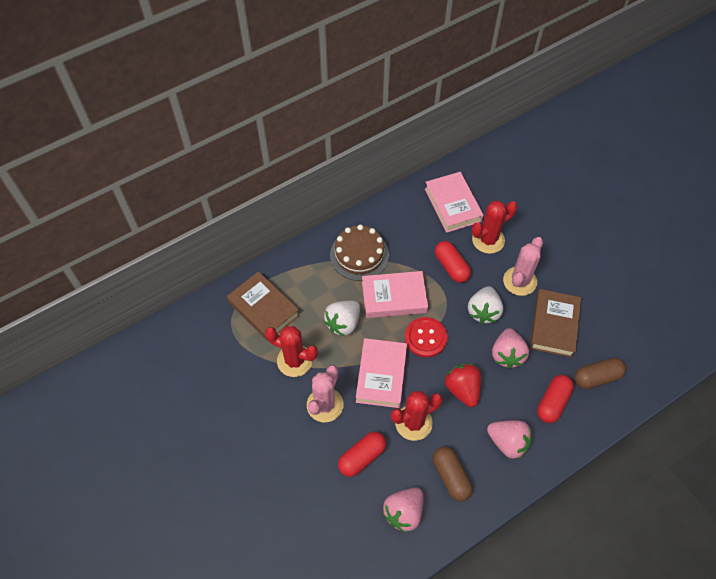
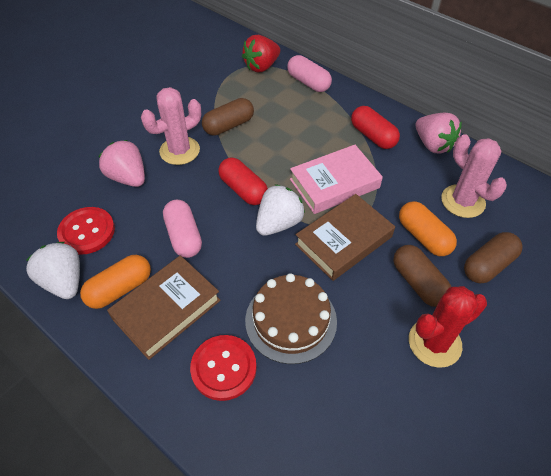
brown capsule: 2 -> 3
orange capsule: 0 -> 2
pink book: 3 -> 1
pink capsule: 0 -> 2
pink strawberry: 3 -> 2
red button: 1 -> 2
red cactus: 3 -> 1
red capsule: 3 -> 2

